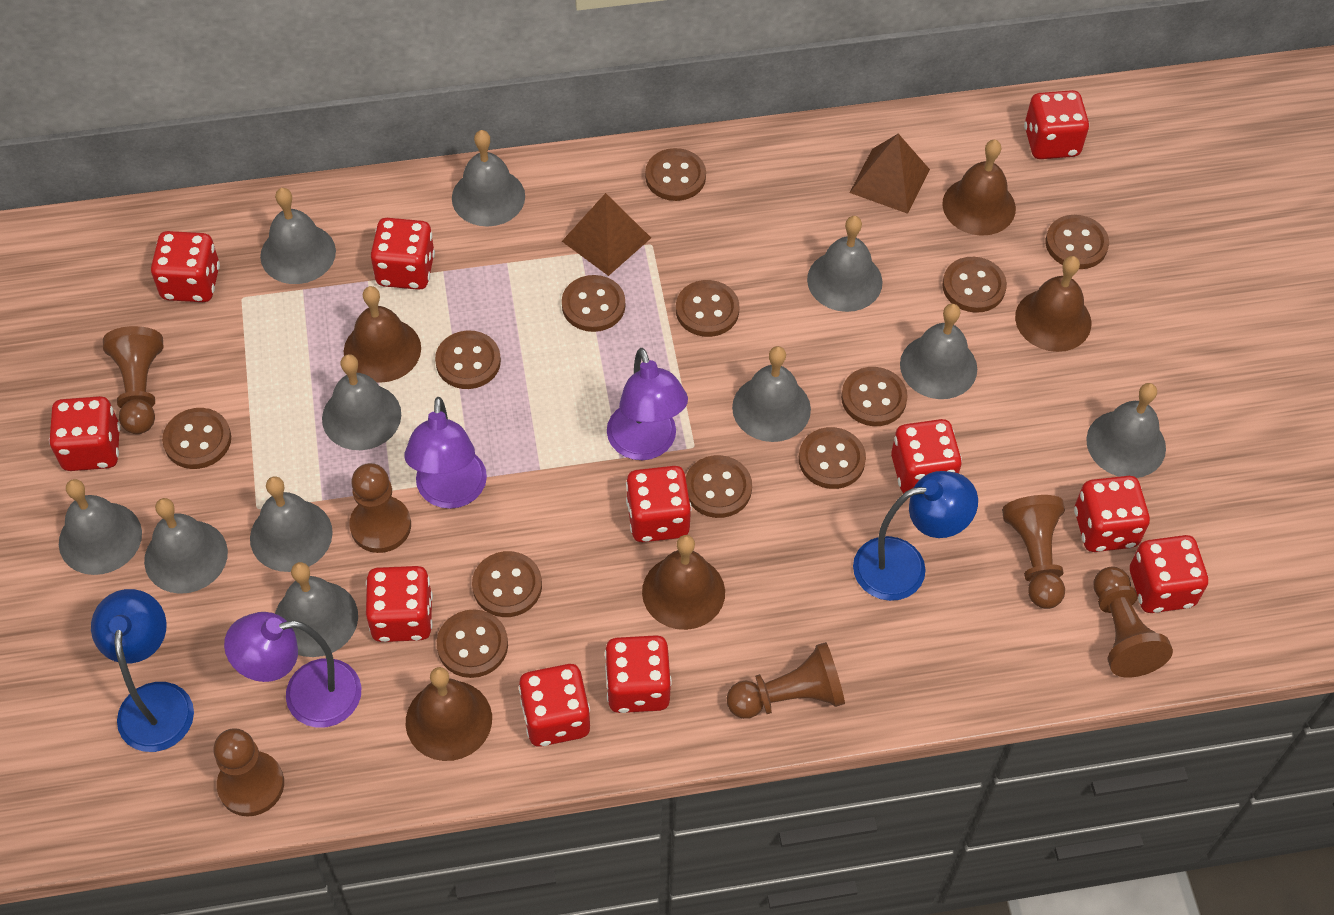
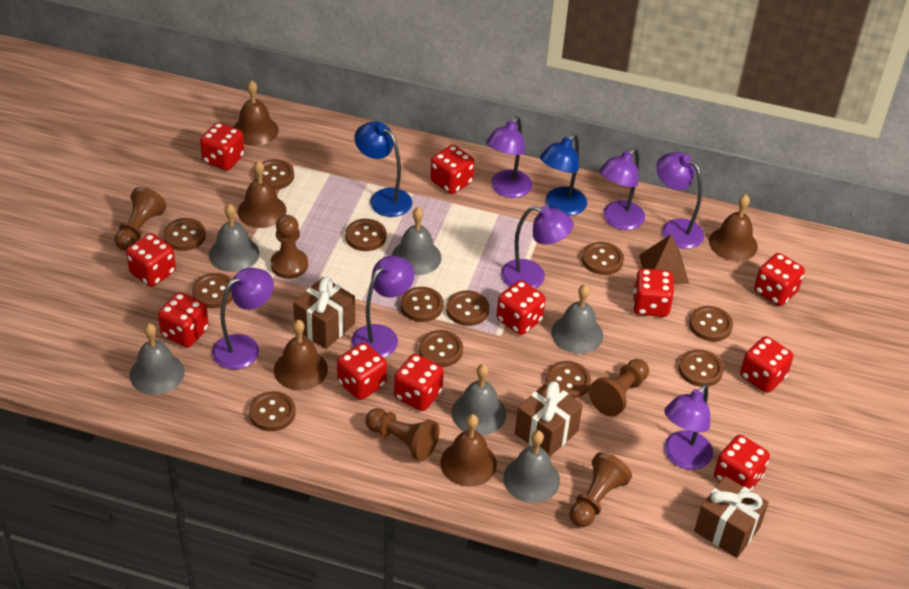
brown gift: 0 -> 3
brown pawn: 6 -> 5
brown pyramid: 2 -> 1
grey bell: 11 -> 6
purple lamp: 3 -> 7

